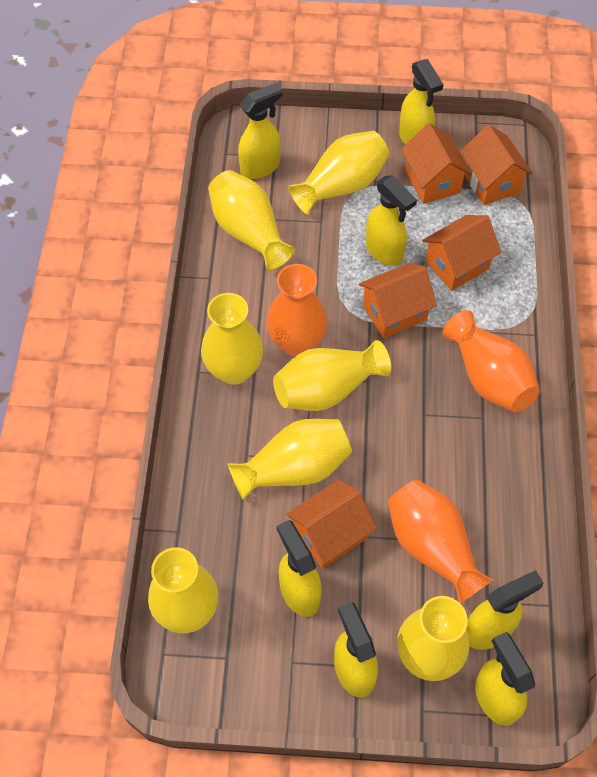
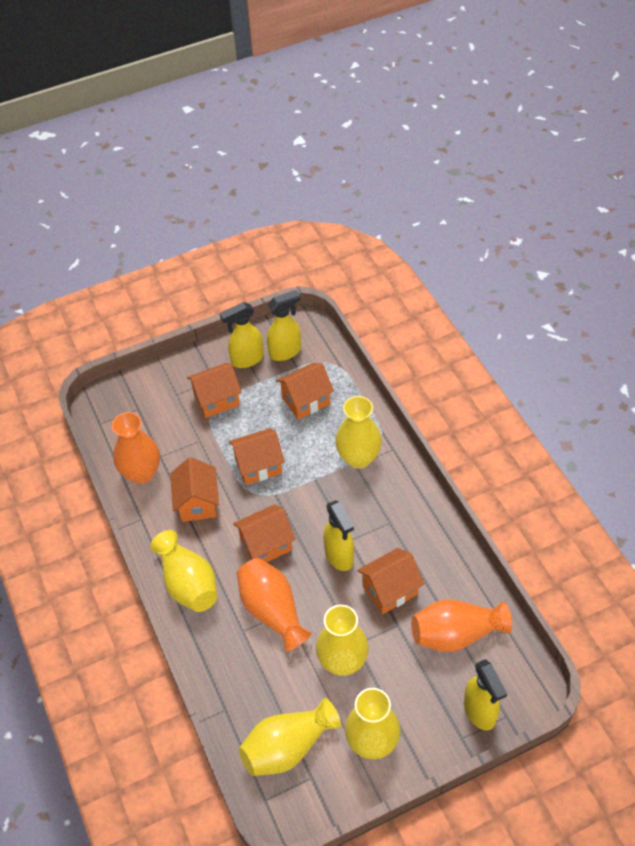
orange house: 5 -> 6
yellow spray bottle: 7 -> 4
yellow vase: 7 -> 5

